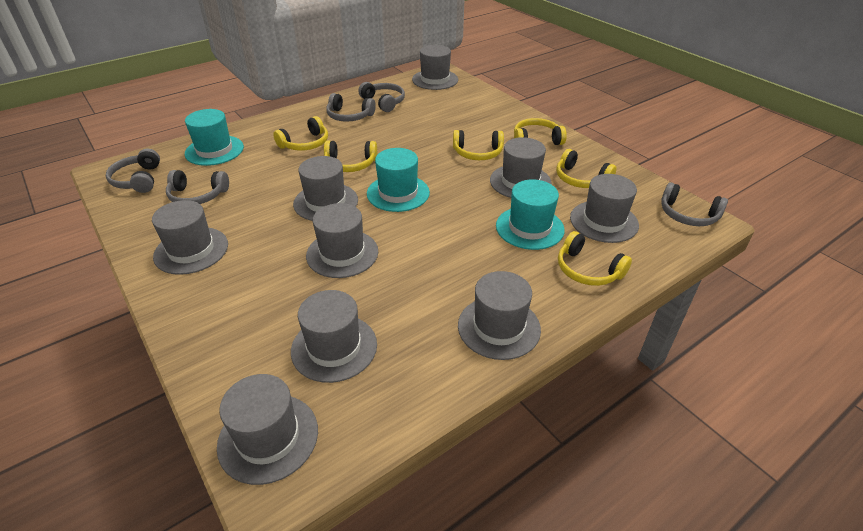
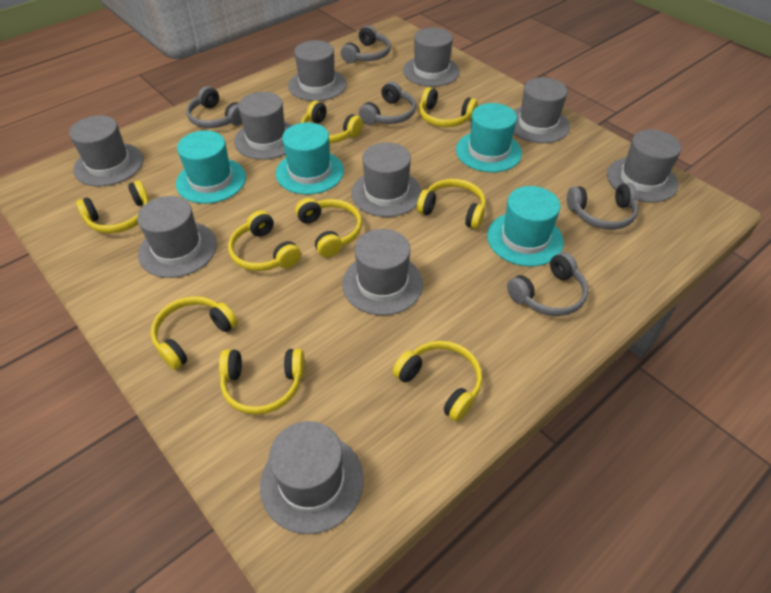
grey hat: 9 -> 10
turquoise hat: 3 -> 4
yellow headphones: 6 -> 9

